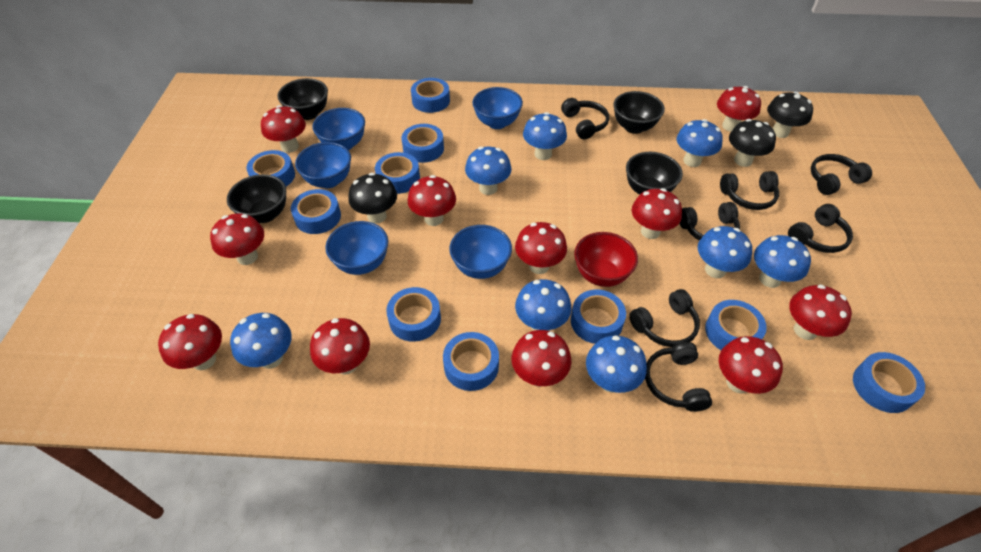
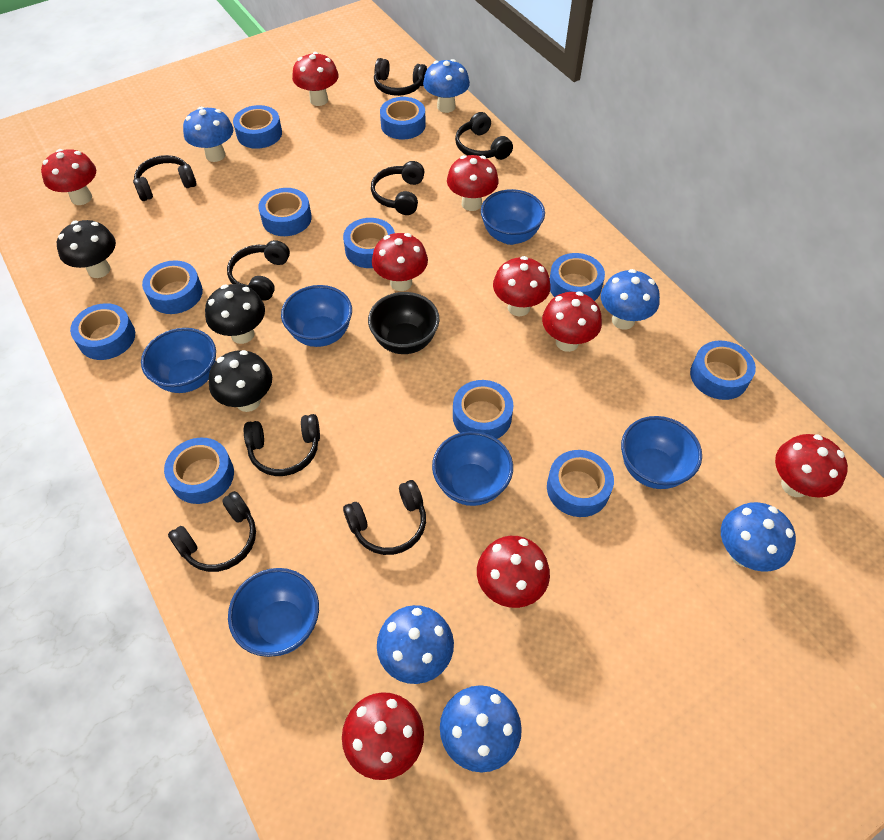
black bowl: 4 -> 1
black headphones: 7 -> 8
blue bowl: 5 -> 6
blue mushroom: 8 -> 6
blue tape: 10 -> 11
red bowl: 1 -> 0
red mushroom: 11 -> 9

